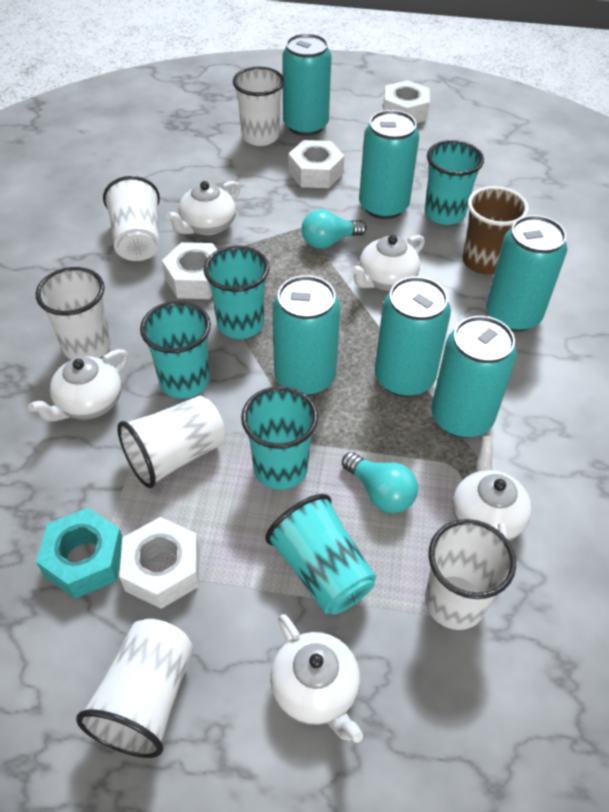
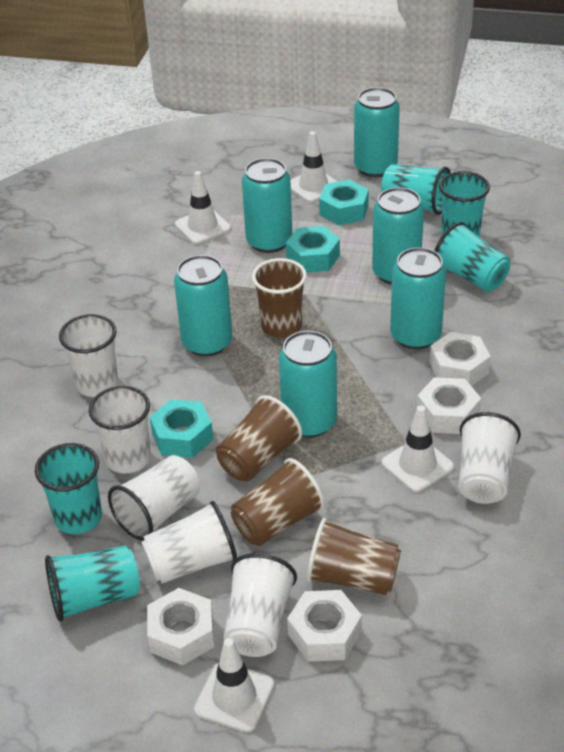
brown cup: 1 -> 4
turquoise light bulb: 2 -> 0
turquoise nut: 1 -> 3
white teapot: 5 -> 0
white traffic cone: 0 -> 4

